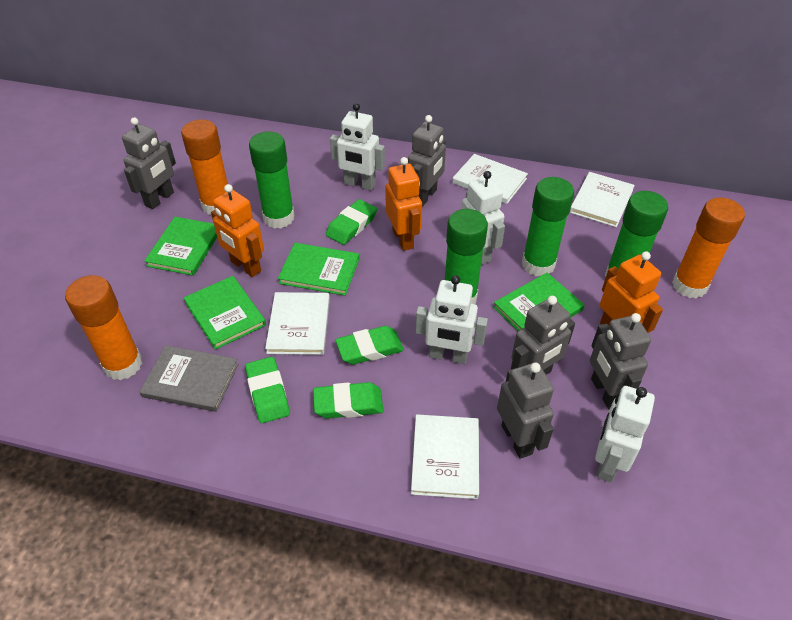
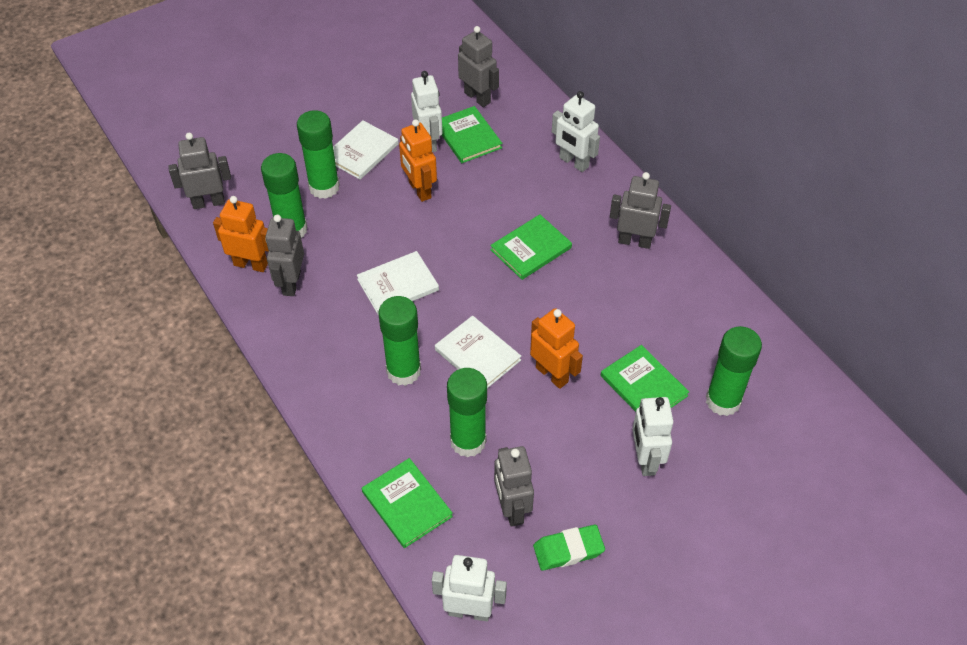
green eraser: 4 -> 1
green glue stick: 4 -> 5
grey book: 1 -> 0
orange glue stick: 3 -> 0
white book: 4 -> 3

